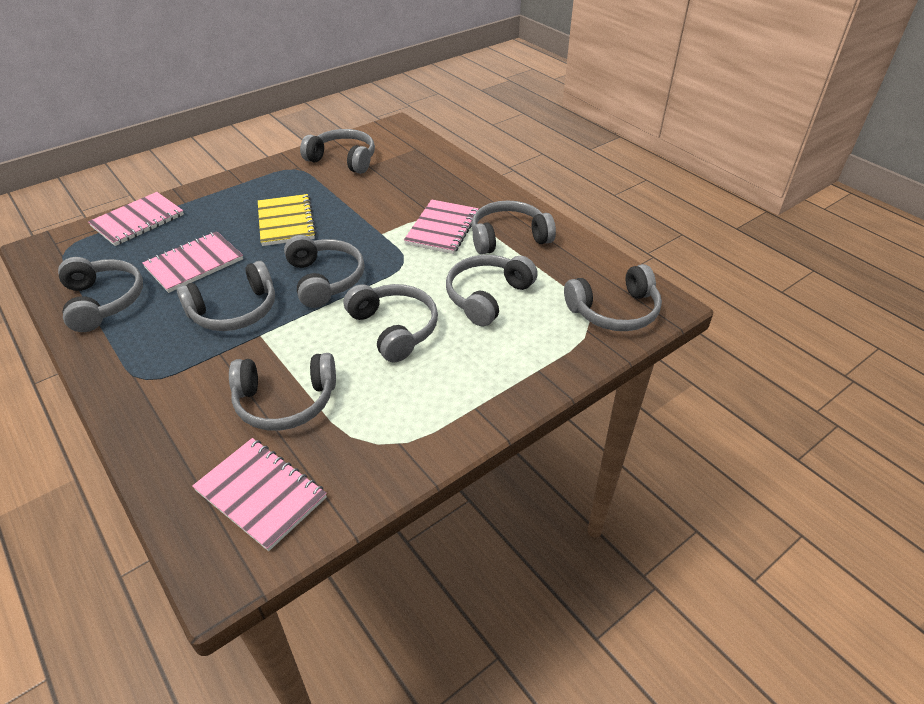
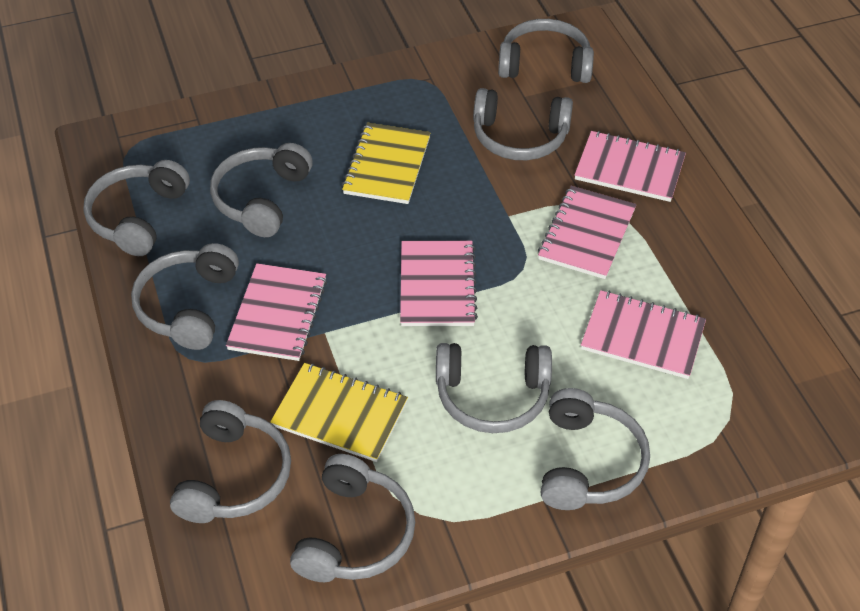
pink notebook: 4 -> 5
yellow notebook: 1 -> 2

